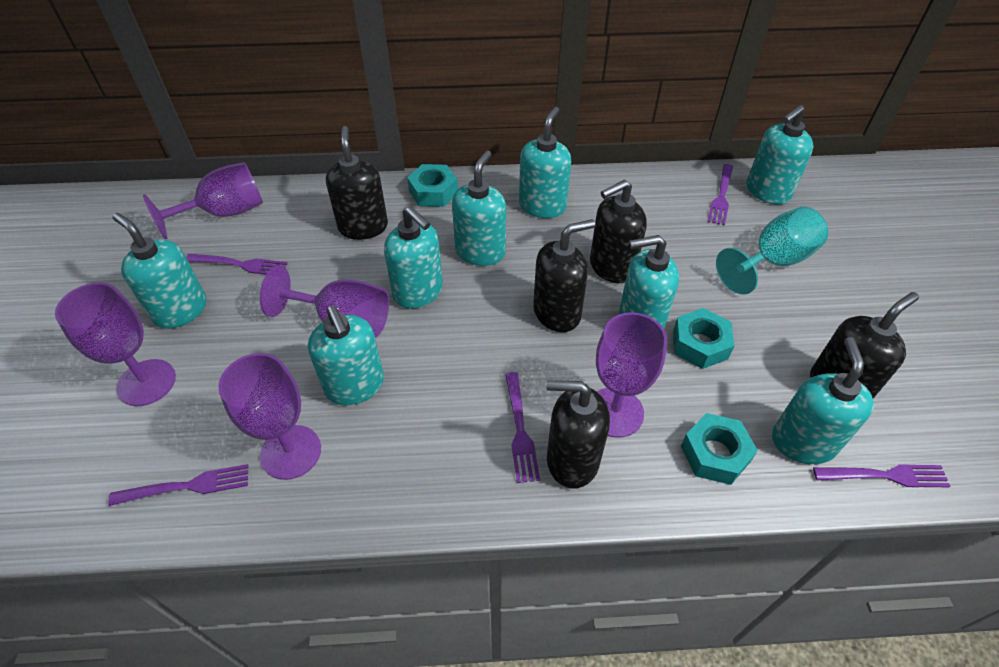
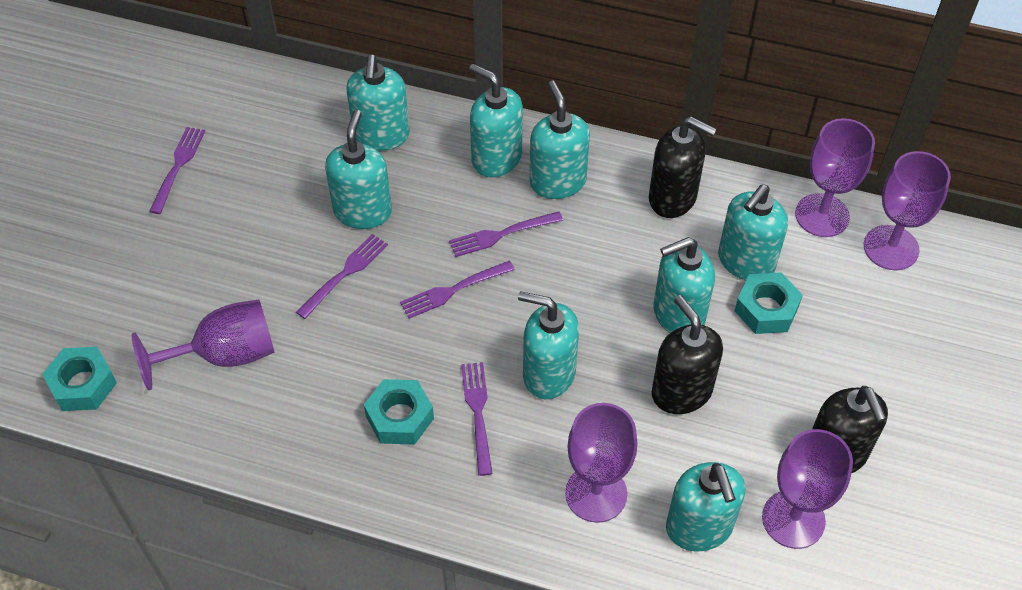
black soap dispenser: 5 -> 3
turquoise goblet: 1 -> 0

